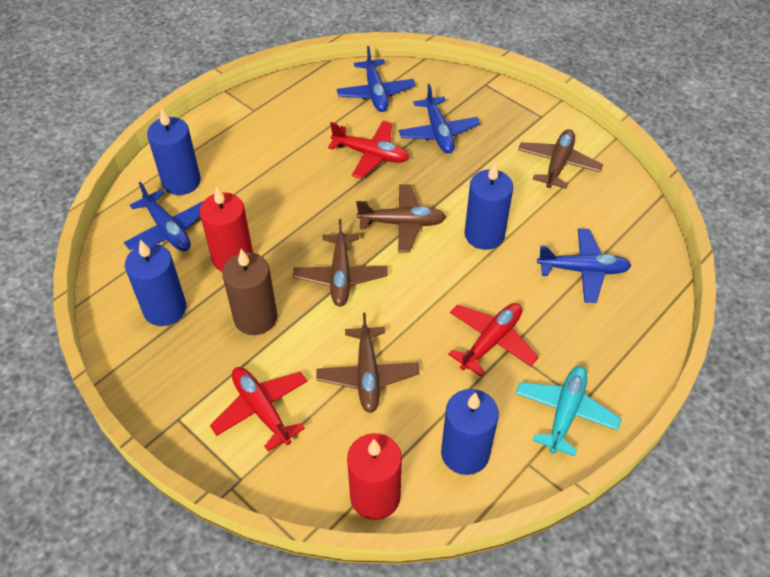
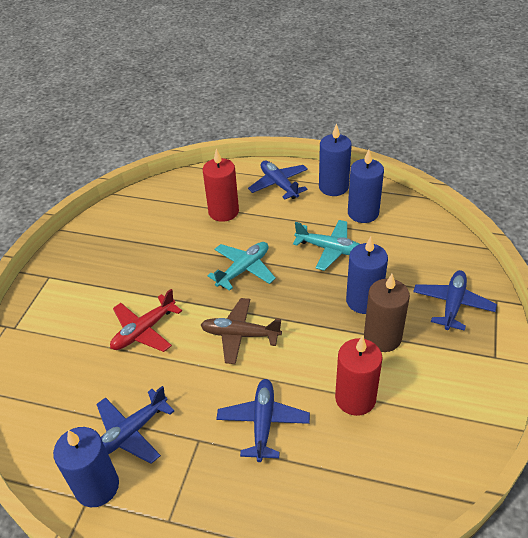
brown plane: 4 -> 1
red plane: 3 -> 1
turquoise plane: 1 -> 2

